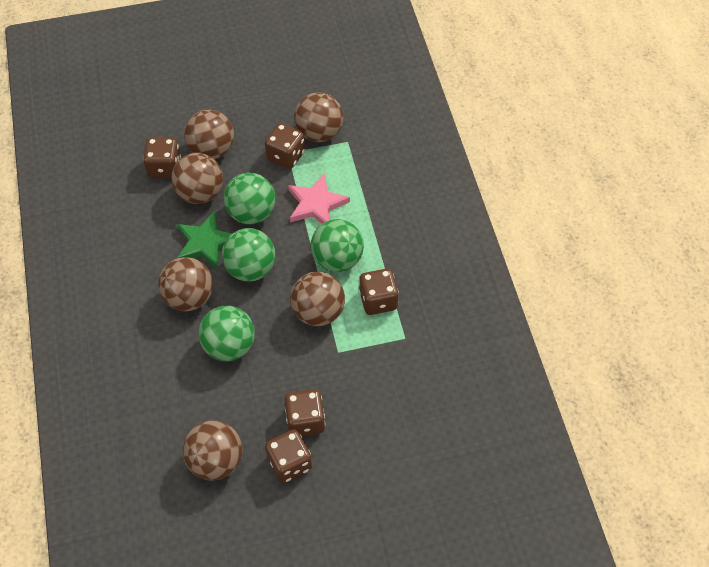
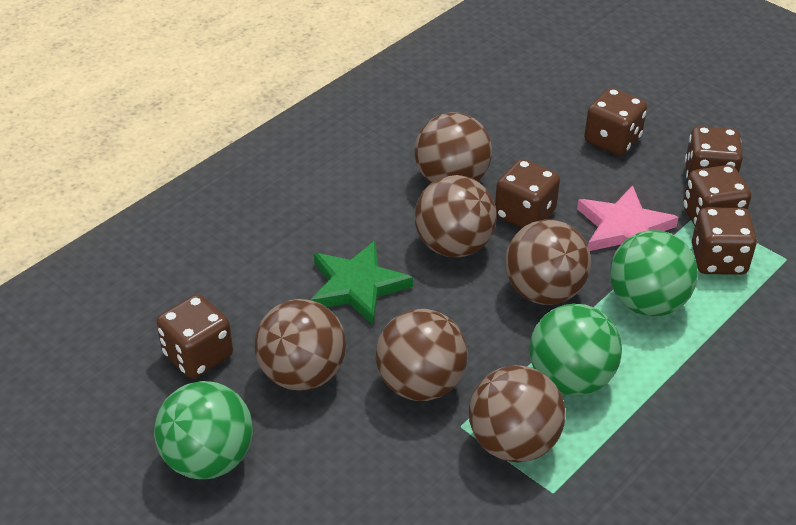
brown dice: 5 -> 6
green ball: 4 -> 3

